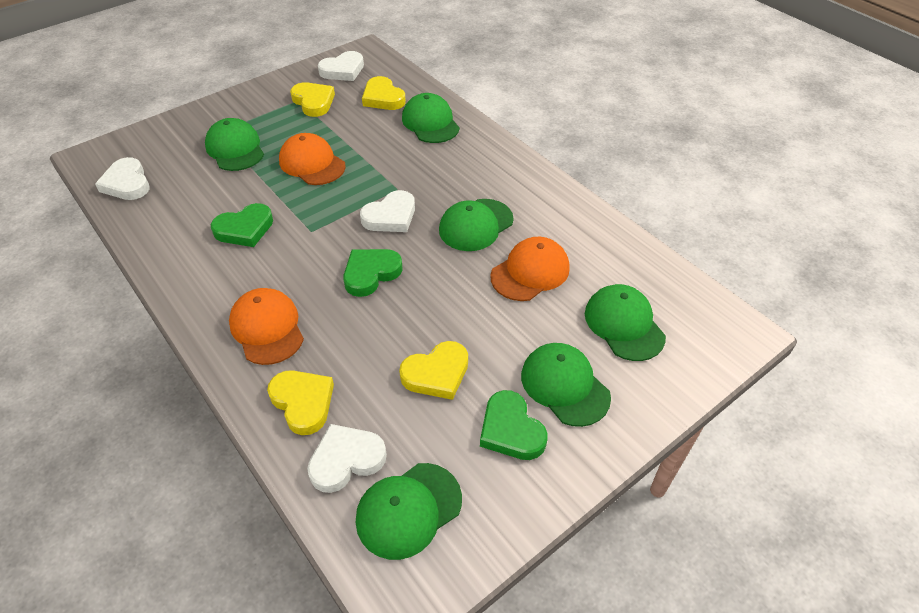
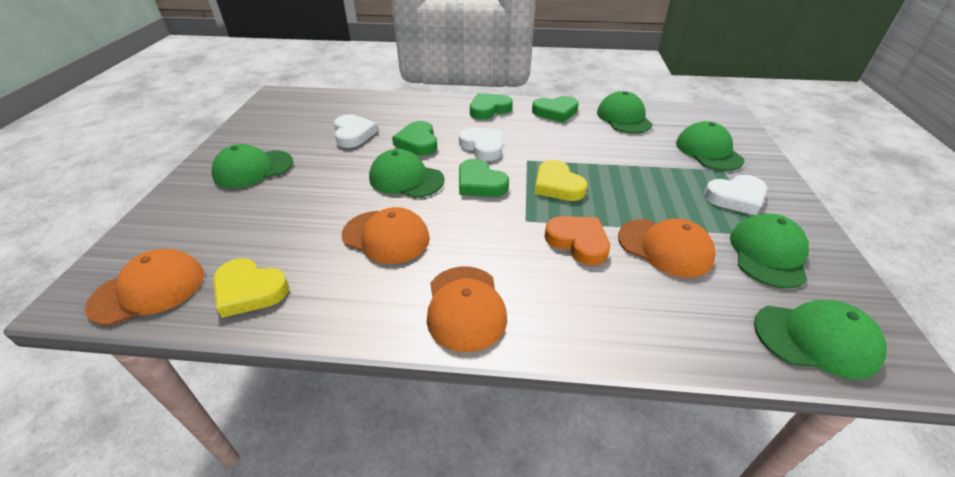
green heart: 3 -> 4
orange cap: 3 -> 4
orange heart: 0 -> 1
white heart: 4 -> 3
yellow heart: 4 -> 2

